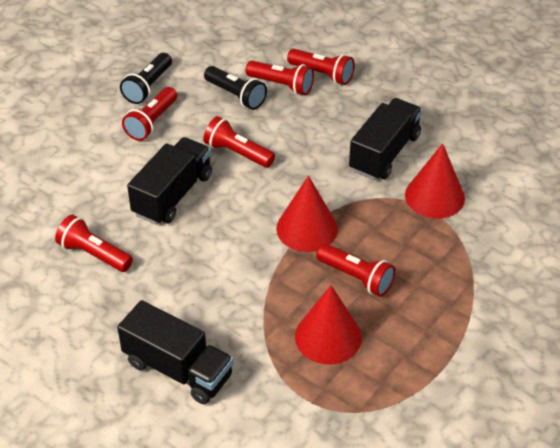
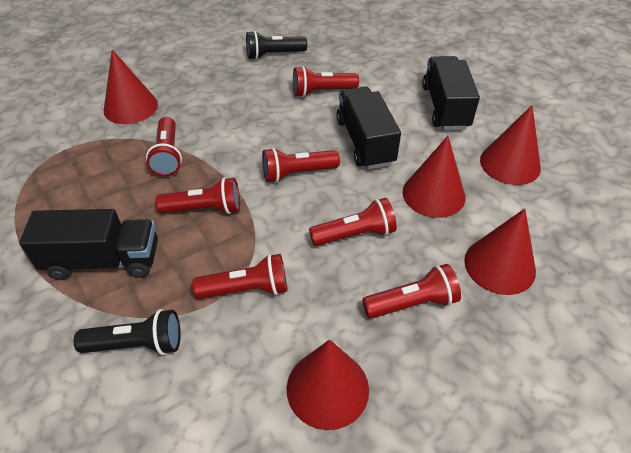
red cone: 3 -> 5
red flashlight: 6 -> 7

